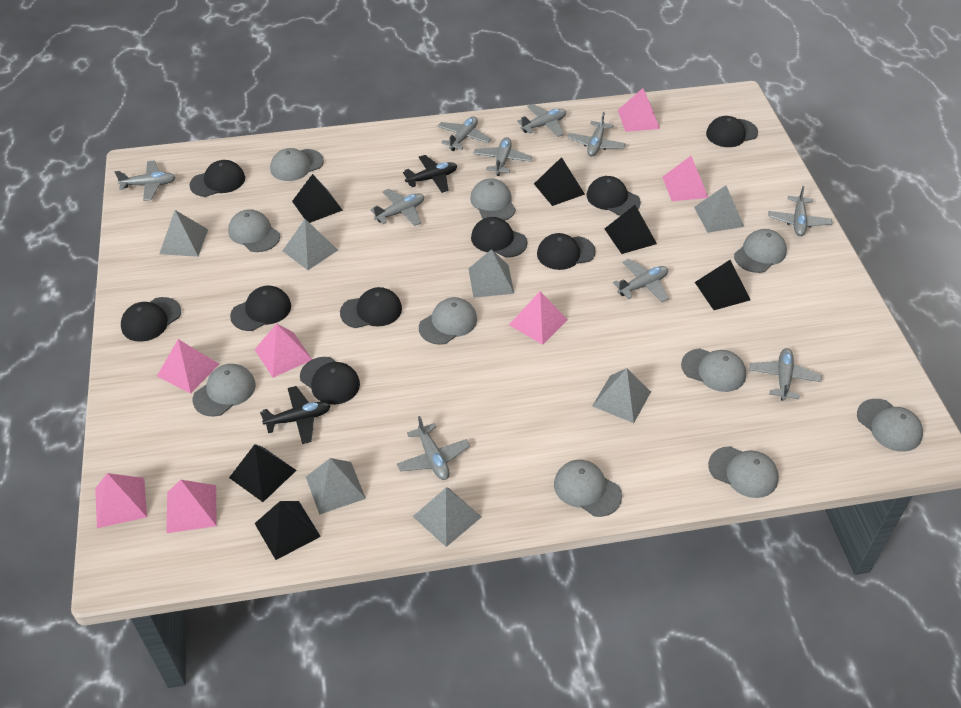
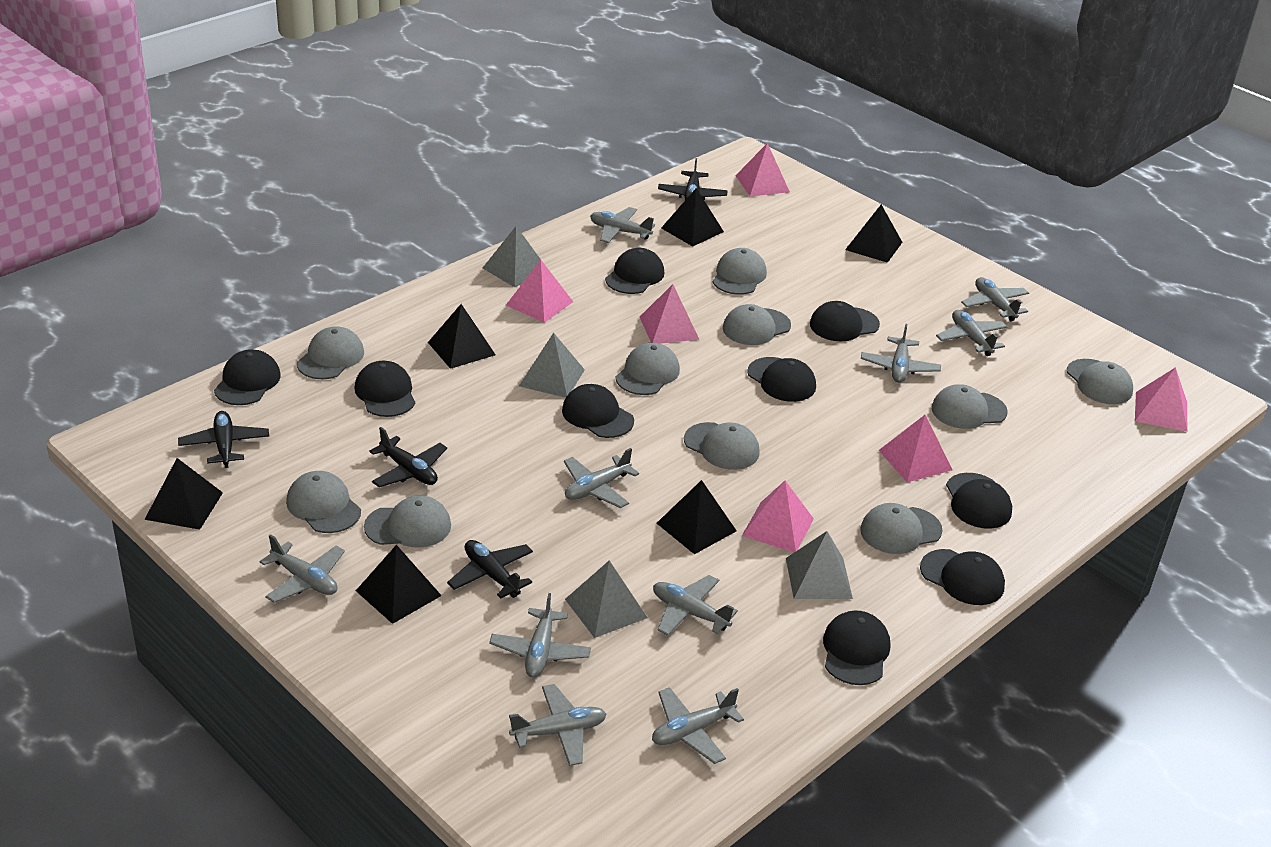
black plane: 2 -> 4
grey pyramid: 7 -> 4
pink pyramid: 7 -> 6

